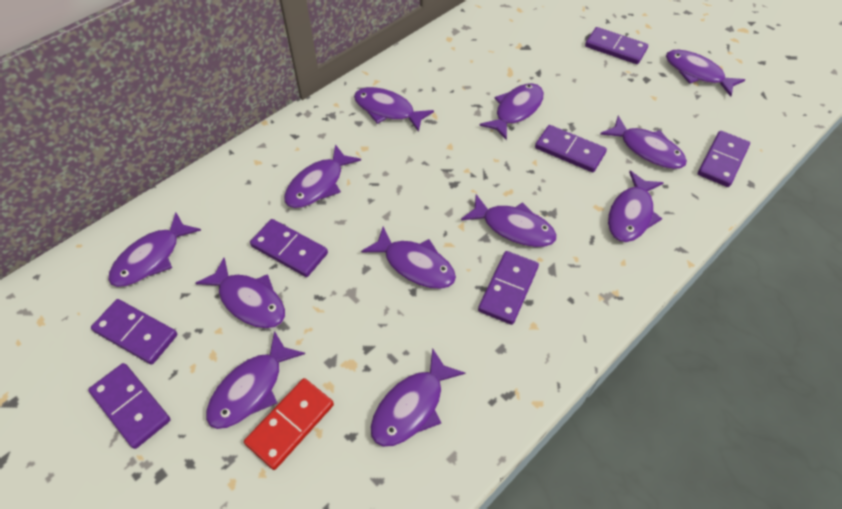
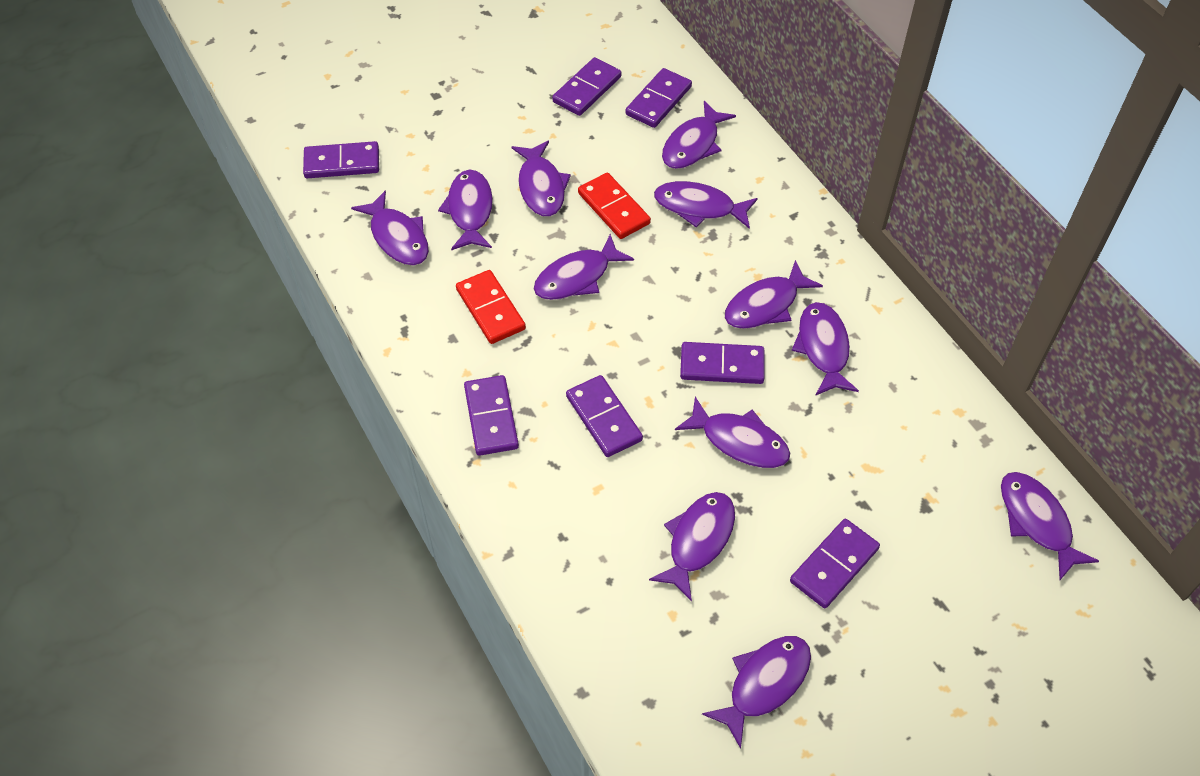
red domino: 1 -> 2

